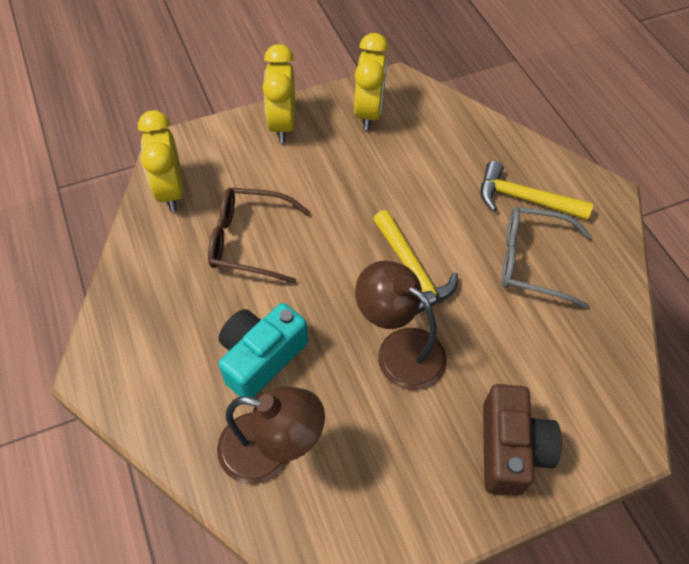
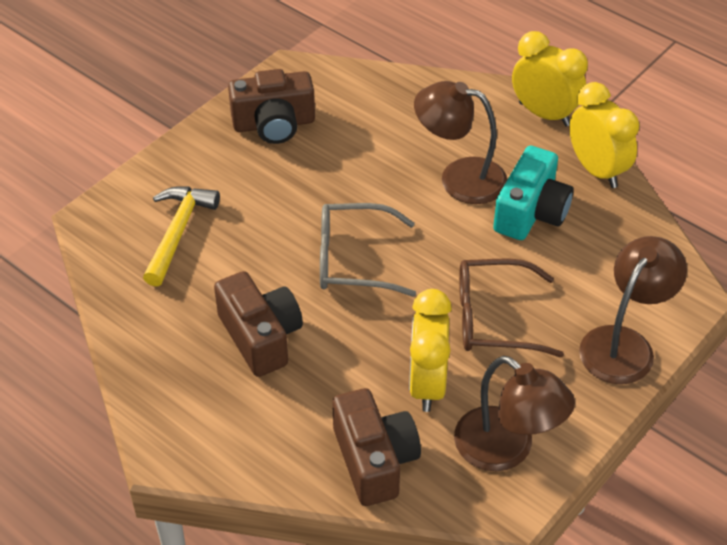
brown camera: 1 -> 3
brown lamp: 2 -> 3
yellow hammer: 2 -> 1

